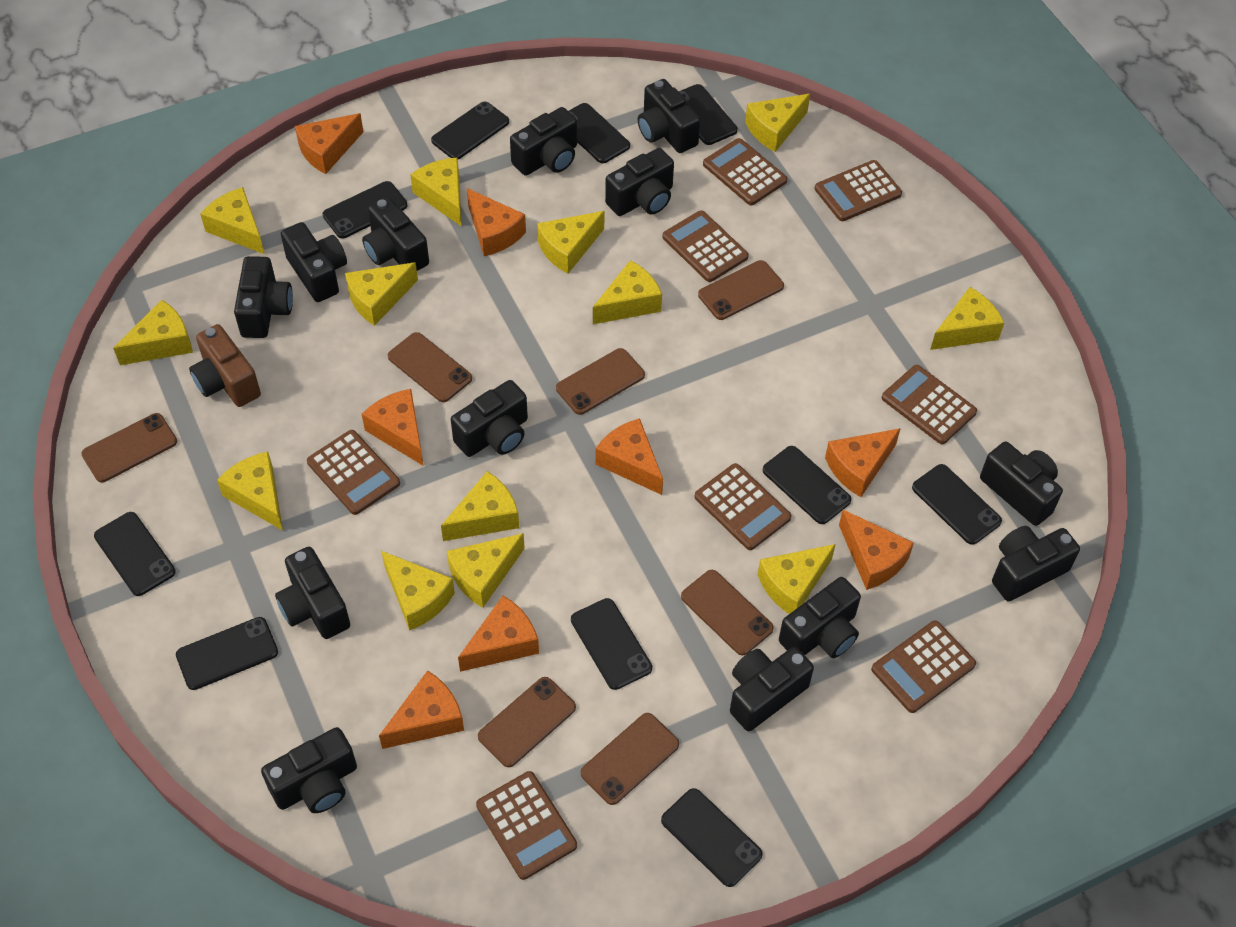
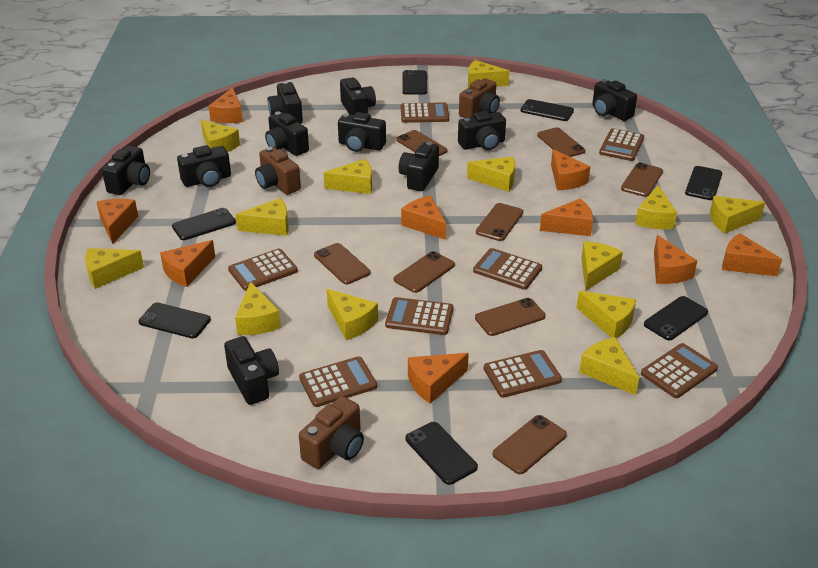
black camera: 13 -> 10
black phone: 10 -> 7
brown camera: 1 -> 3
brown phone: 7 -> 8
orange cheese: 8 -> 9

